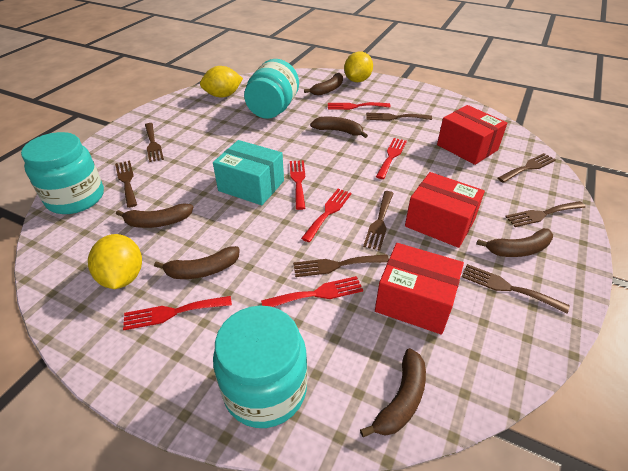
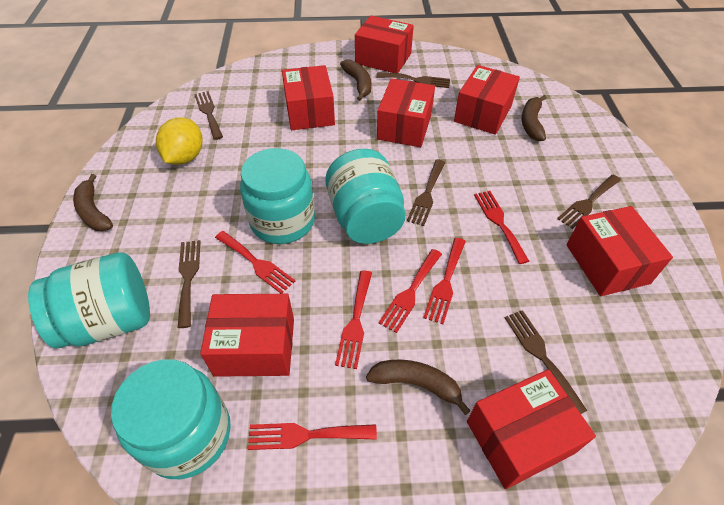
brown banana: 6 -> 4
brown fork: 8 -> 6
red box: 3 -> 7
turquoise box: 1 -> 0
turquoise jar: 3 -> 4
yellow lemon: 3 -> 1

